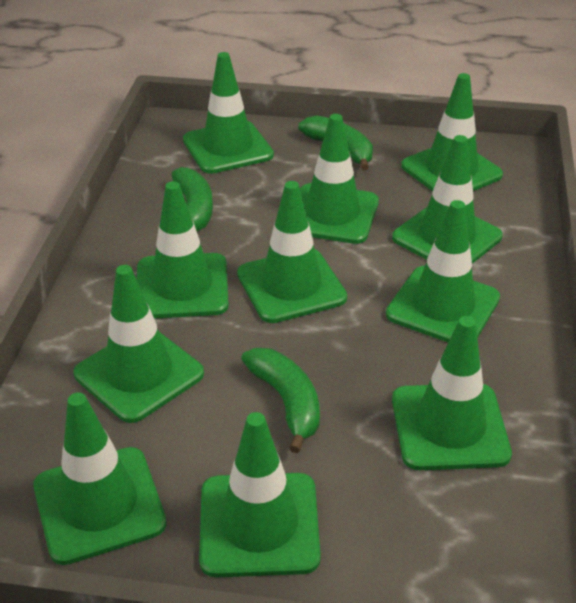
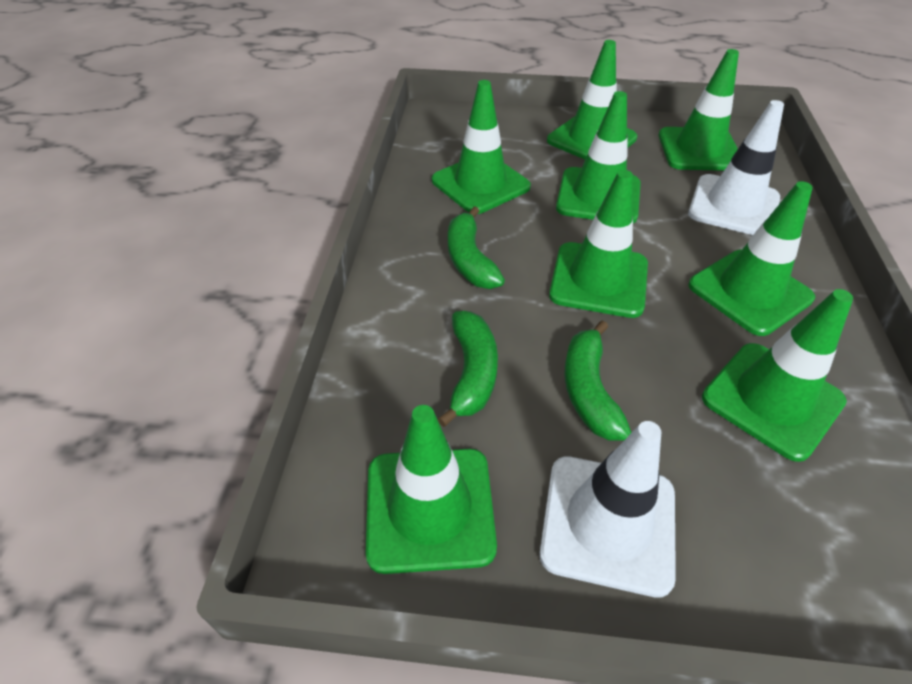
green traffic cone: 11 -> 8
white traffic cone: 0 -> 2

